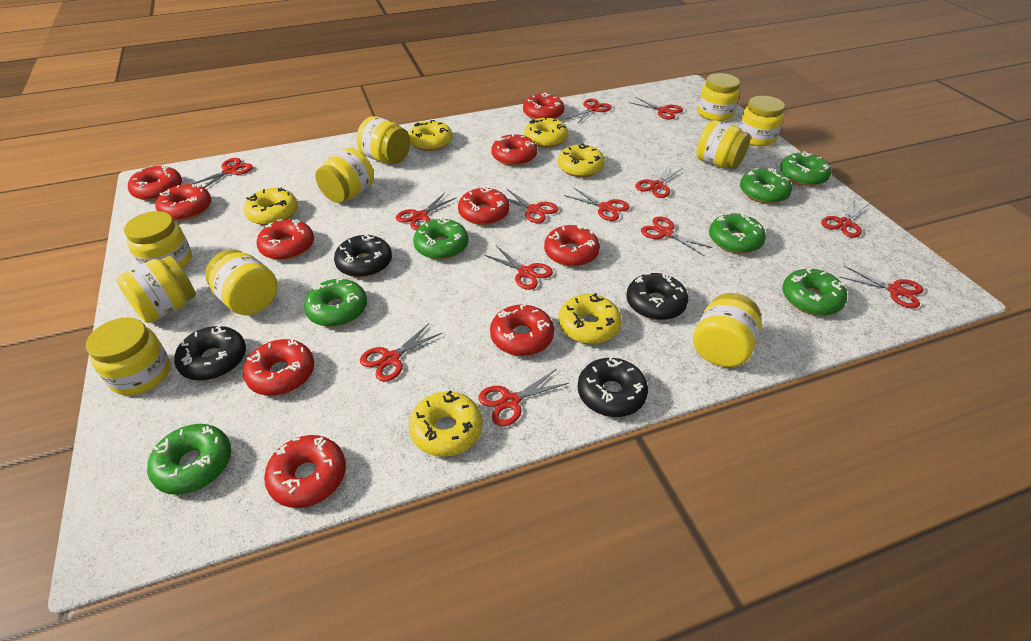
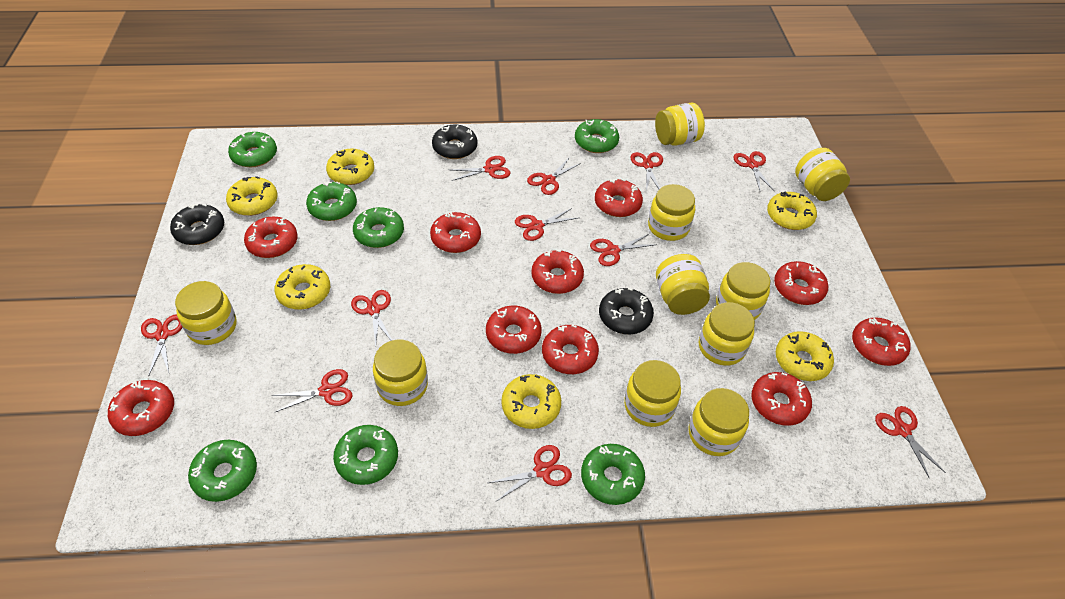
black donut: 4 -> 3
red scissors: 13 -> 11

